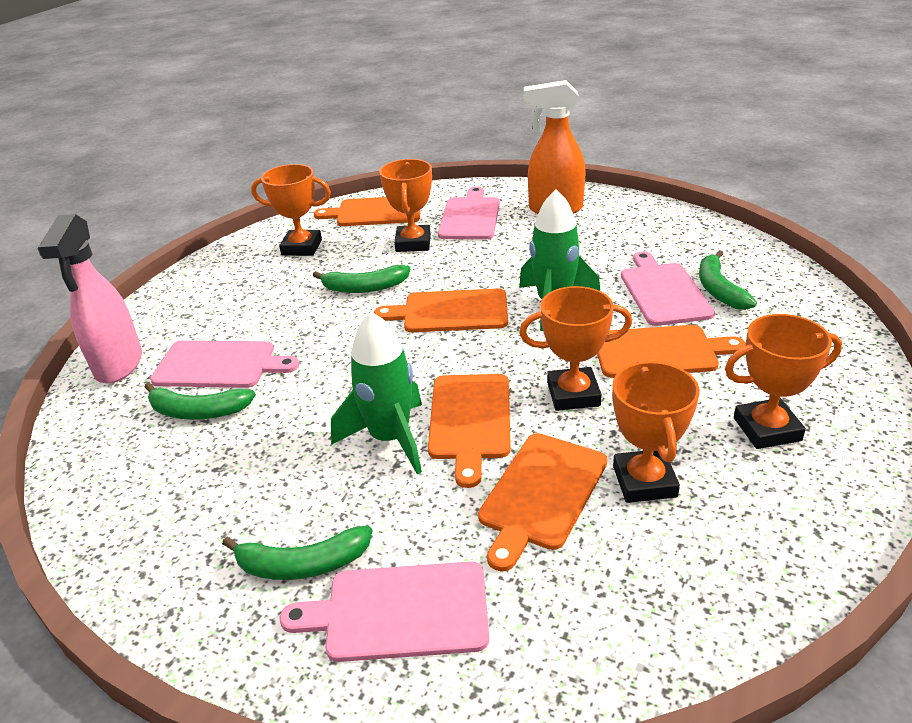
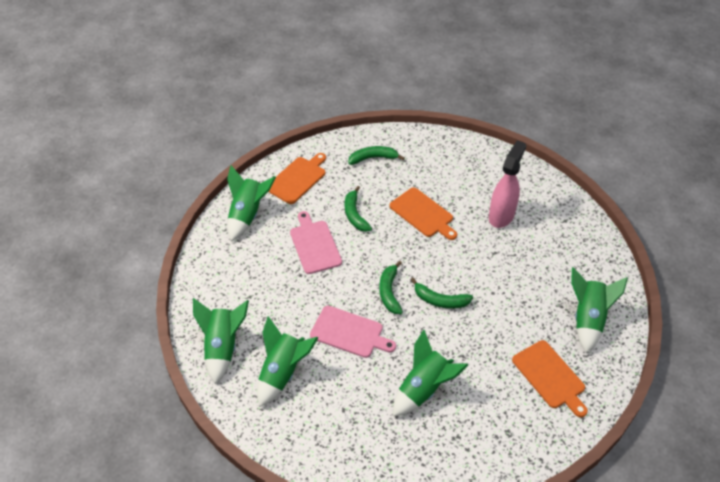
green rocket: 2 -> 5
orange cutting board: 5 -> 3
orange spray bottle: 1 -> 0
orange trophy: 5 -> 0
pink cutting board: 4 -> 2

